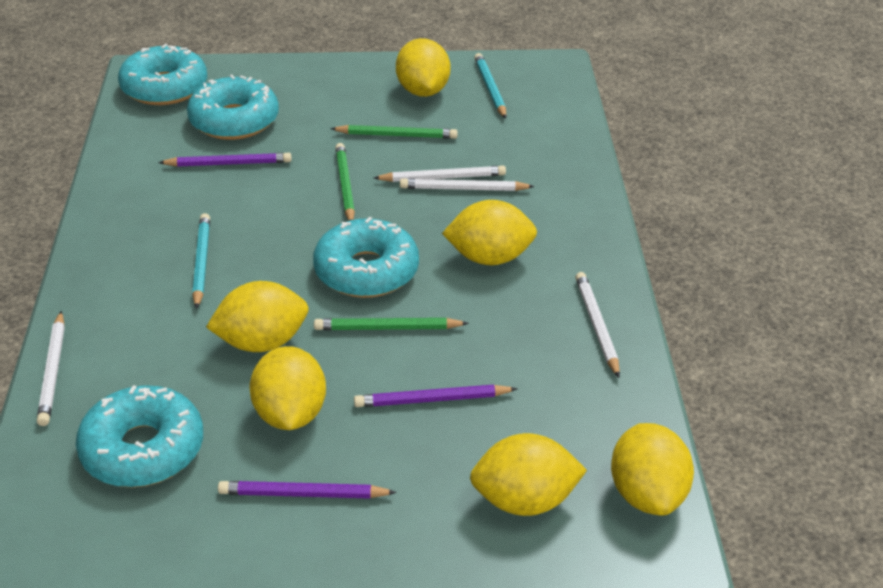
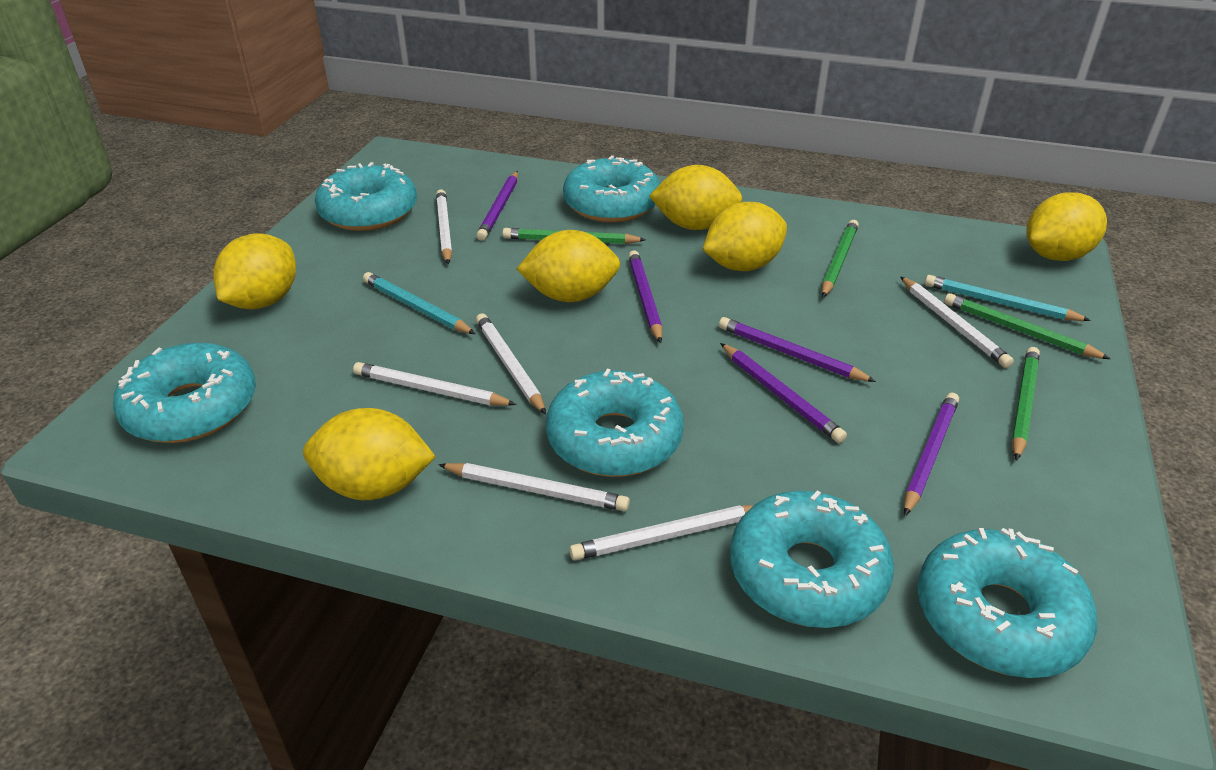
green pencil: 3 -> 4
purple pencil: 3 -> 5
turquoise donut: 4 -> 6
white pencil: 4 -> 6

